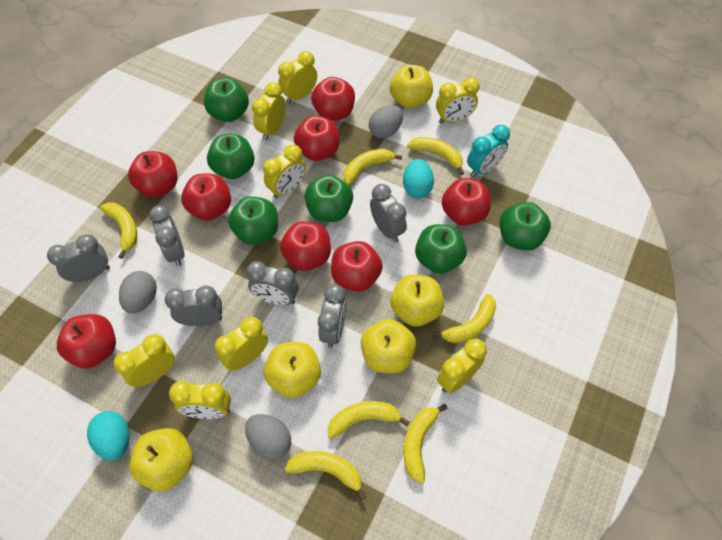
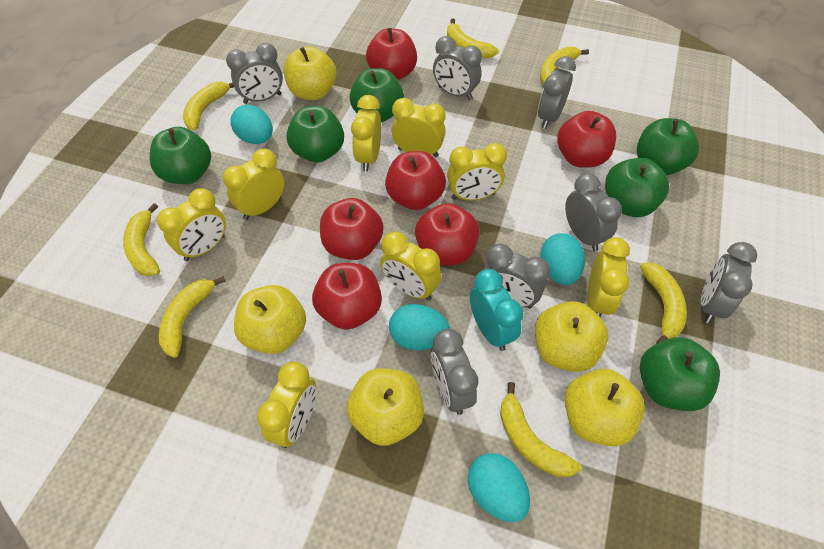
grey clock: 6 -> 7
grey egg: 3 -> 0
red apple: 8 -> 6
turquoise egg: 2 -> 4

